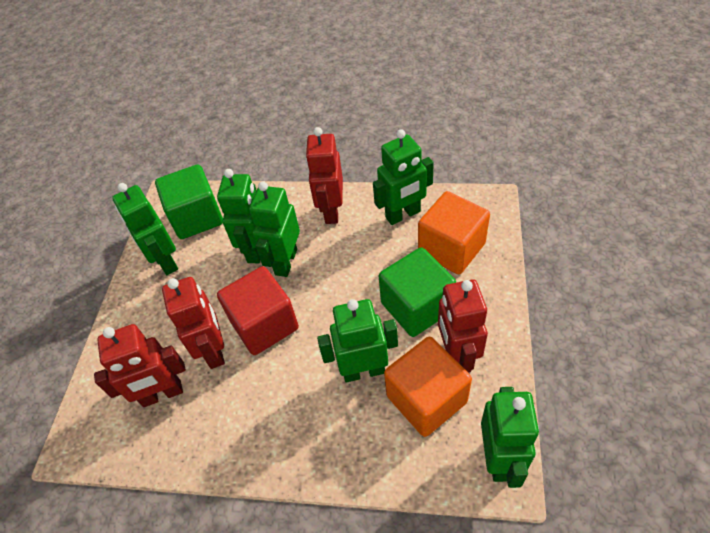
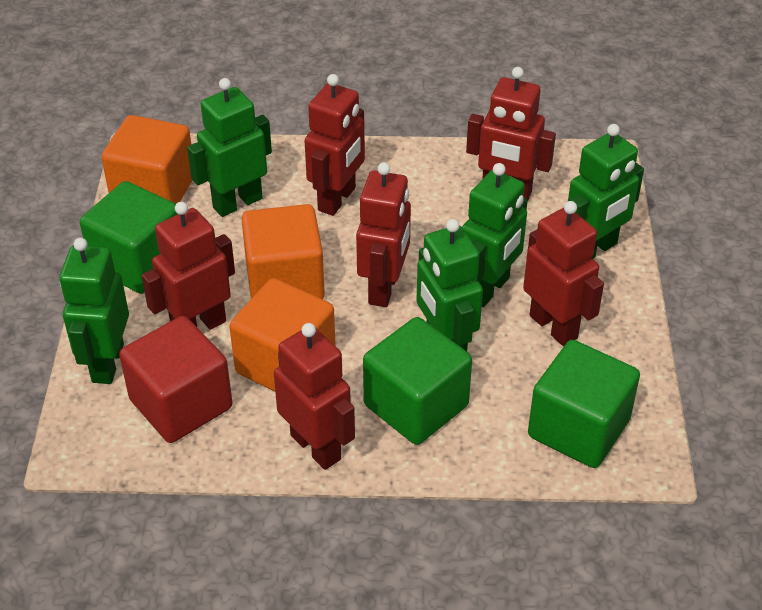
green cube: 2 -> 3
green robot: 6 -> 5
orange cube: 2 -> 3
red robot: 4 -> 6

